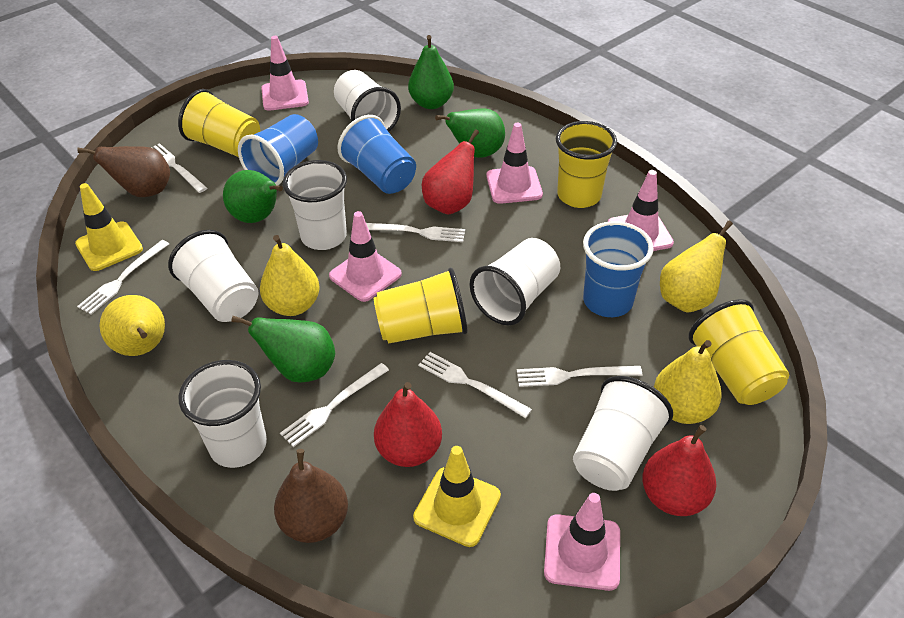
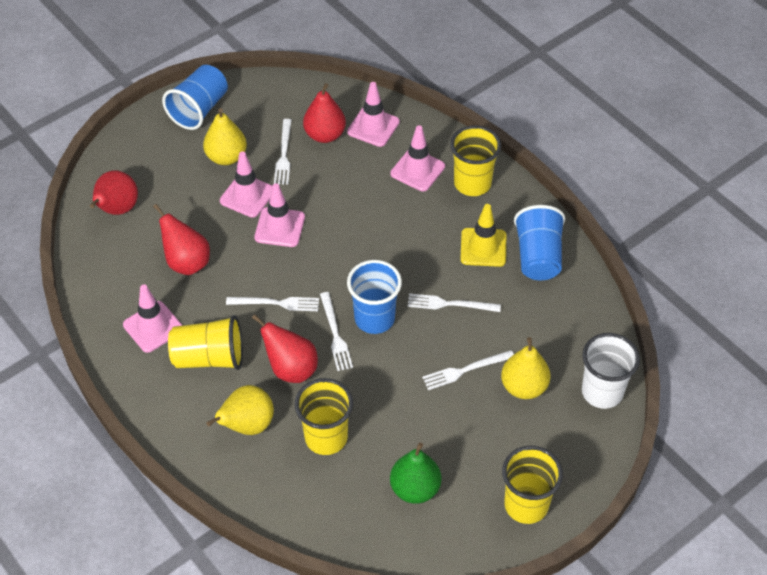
brown pear: 2 -> 0
green pear: 4 -> 1
red pear: 3 -> 4
white cup: 6 -> 1
white fork: 6 -> 5
yellow pear: 4 -> 3
yellow traffic cone: 2 -> 1

